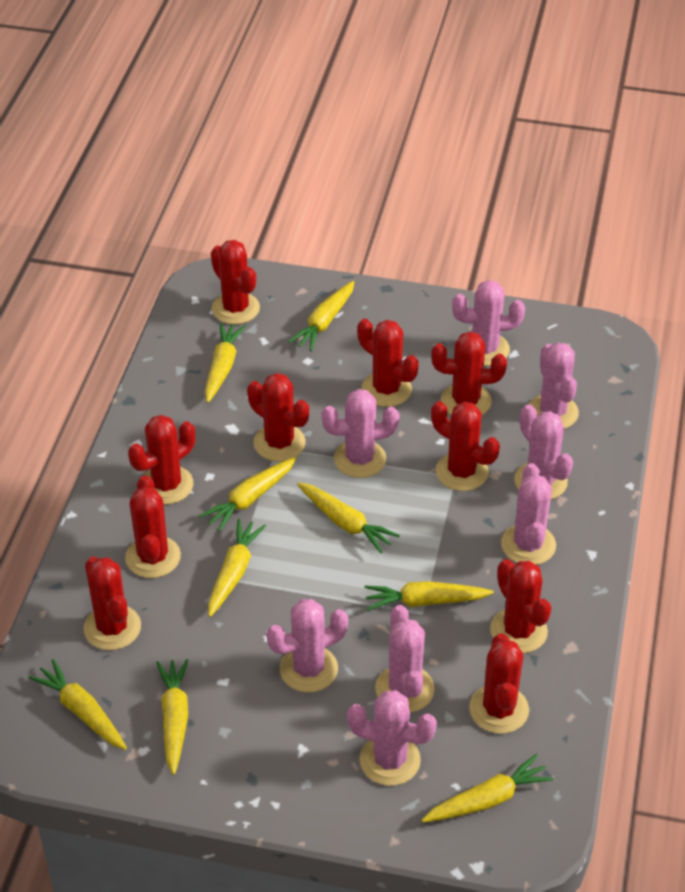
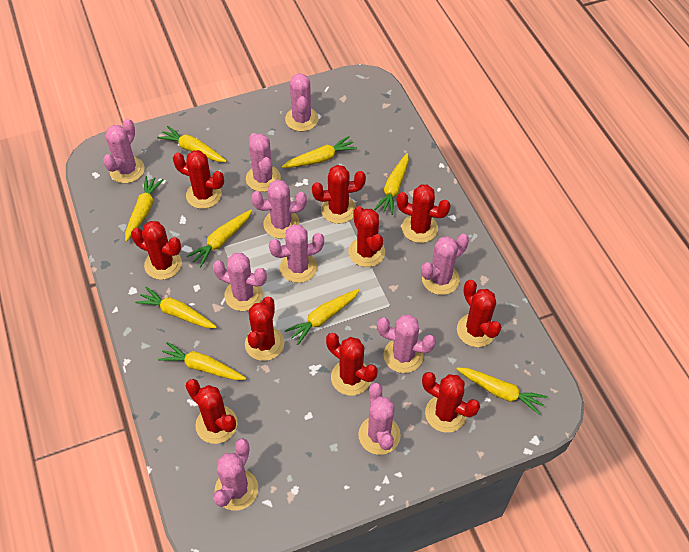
pink cactus: 8 -> 10

